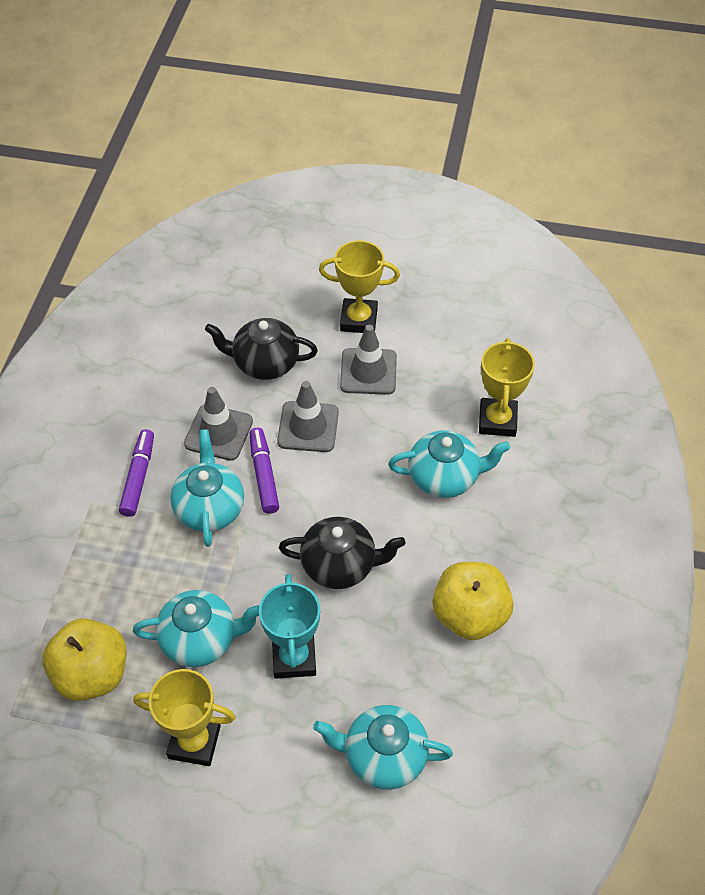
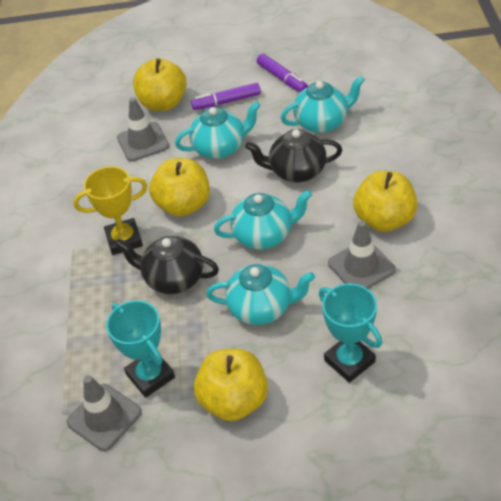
turquoise trophy: 1 -> 2
yellow apple: 2 -> 4
yellow trophy: 3 -> 1

